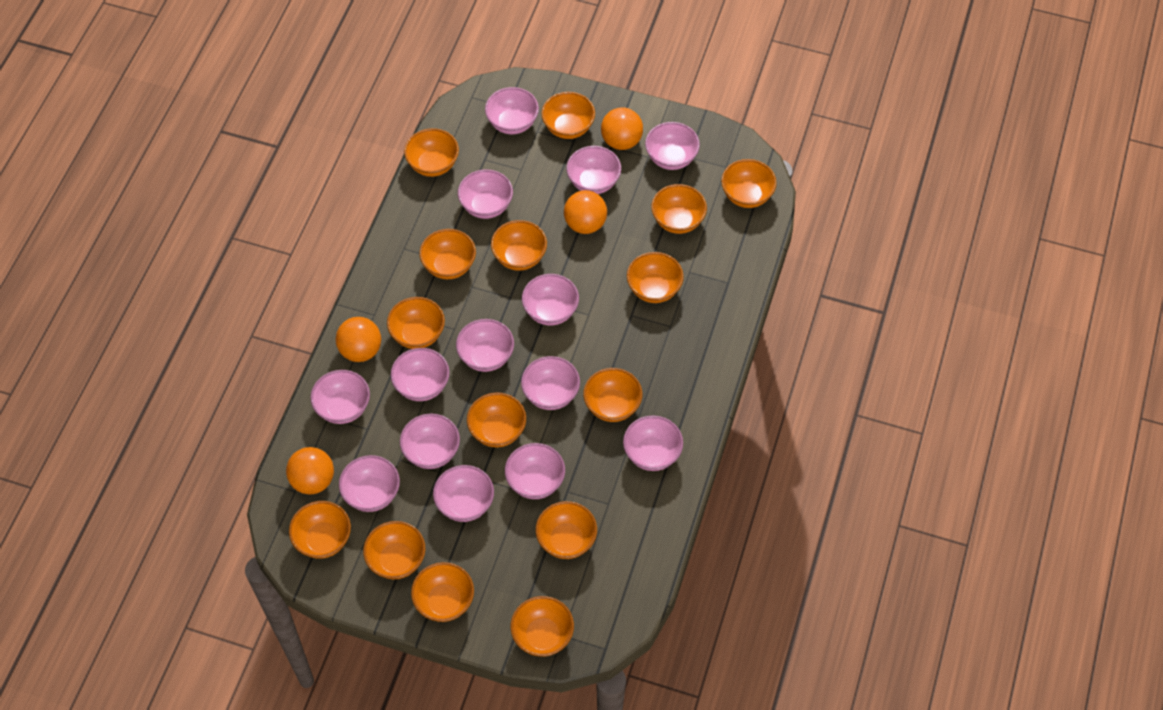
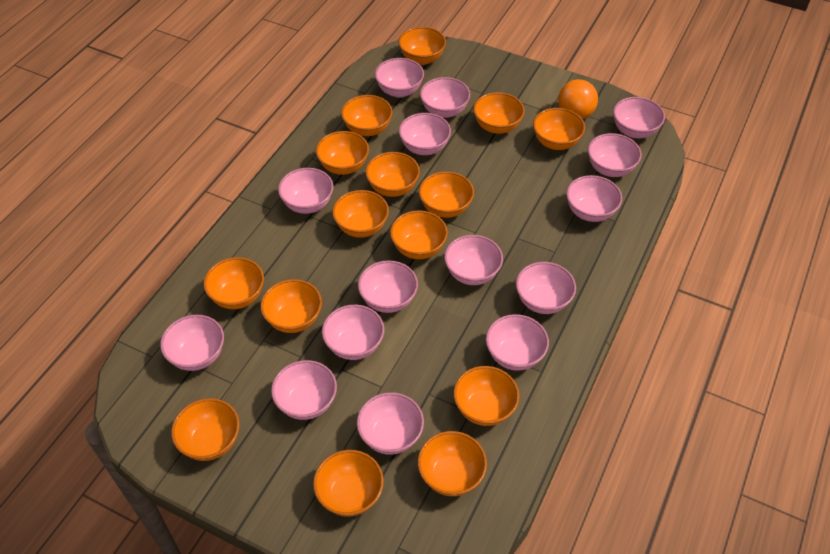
orange ball: 4 -> 1
pink bowl: 14 -> 15

